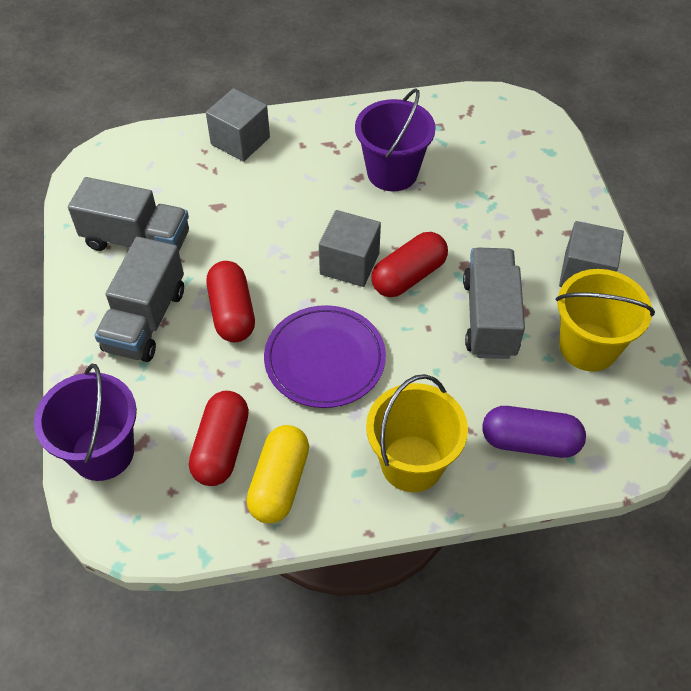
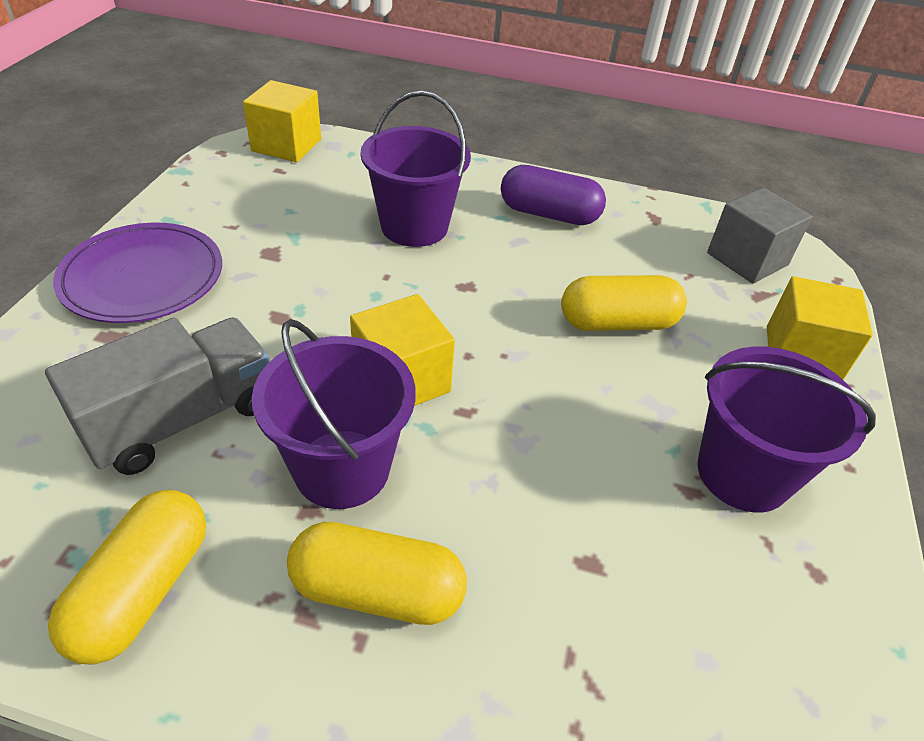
grey cube: 3 -> 1
grey truck: 3 -> 1
purple bucket: 2 -> 3
red capsule: 3 -> 0
yellow bucket: 2 -> 0
yellow capsule: 1 -> 3
yellow cube: 0 -> 3

